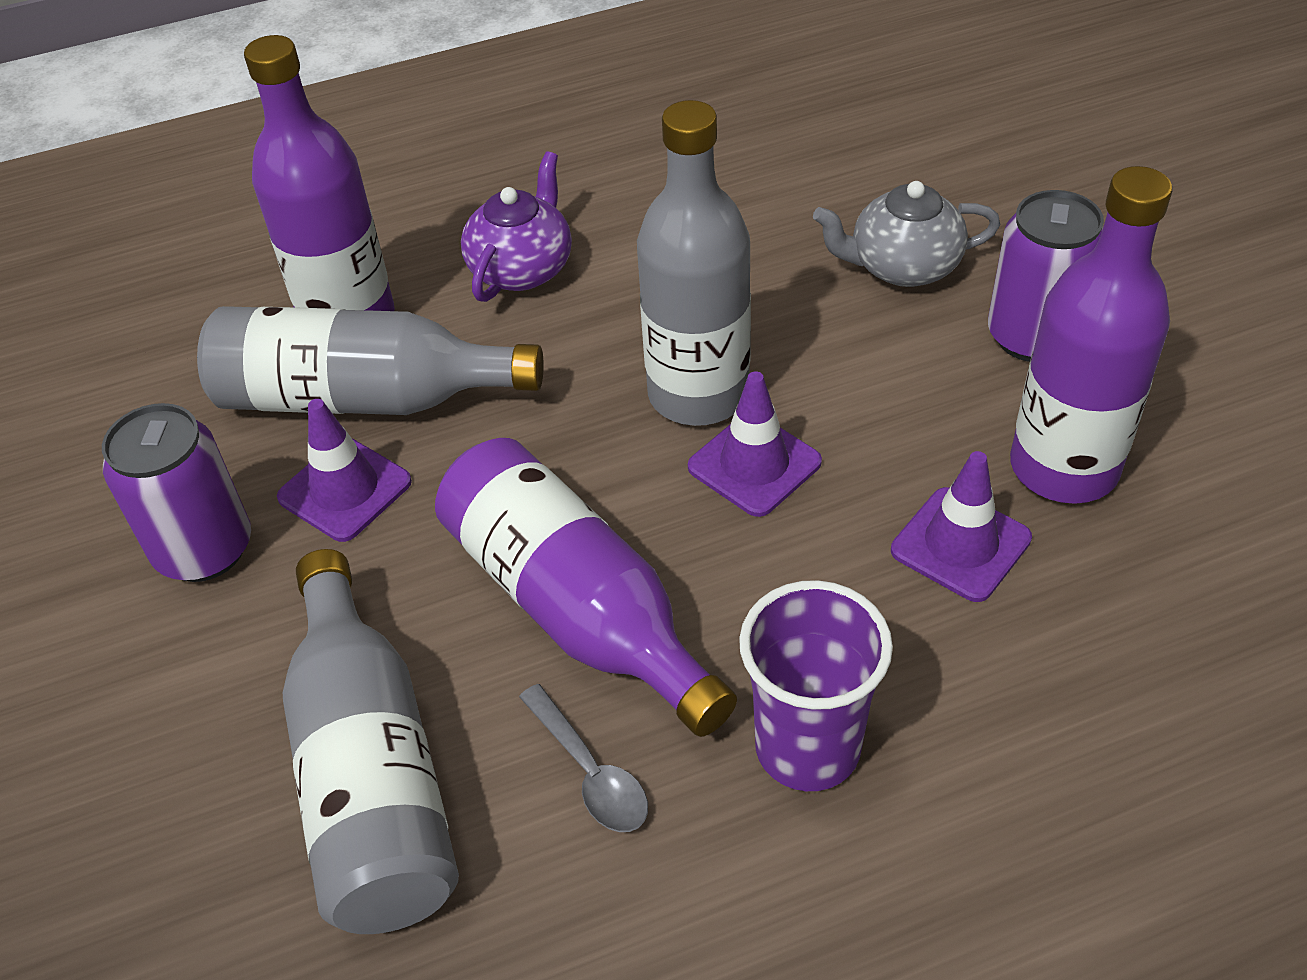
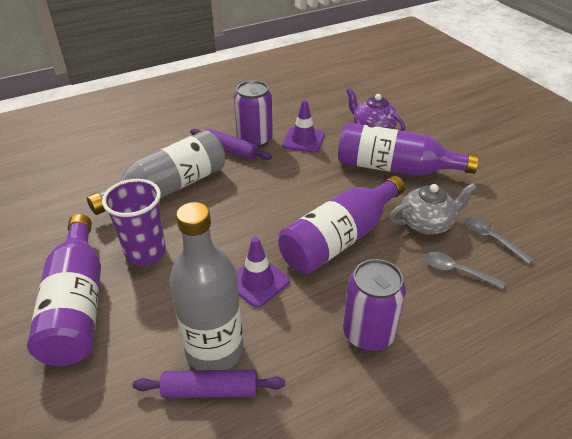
grey bottle: 3 -> 2
grey spoon: 1 -> 2
purple rolling pin: 0 -> 2
purple traffic cone: 3 -> 2

